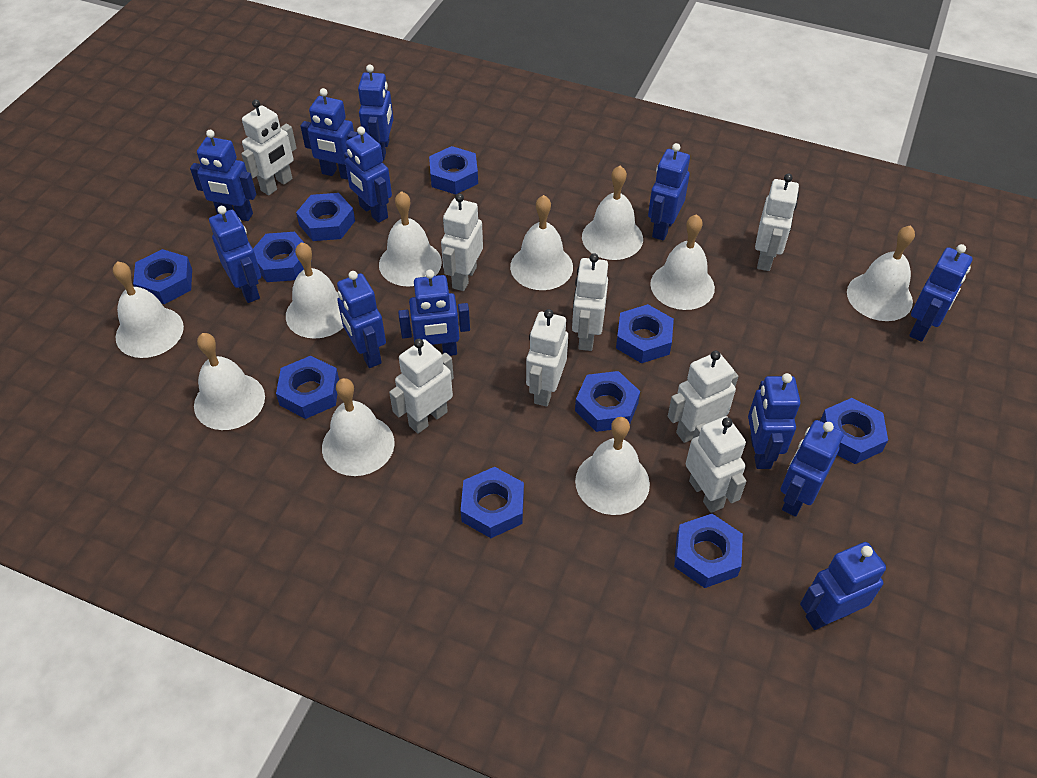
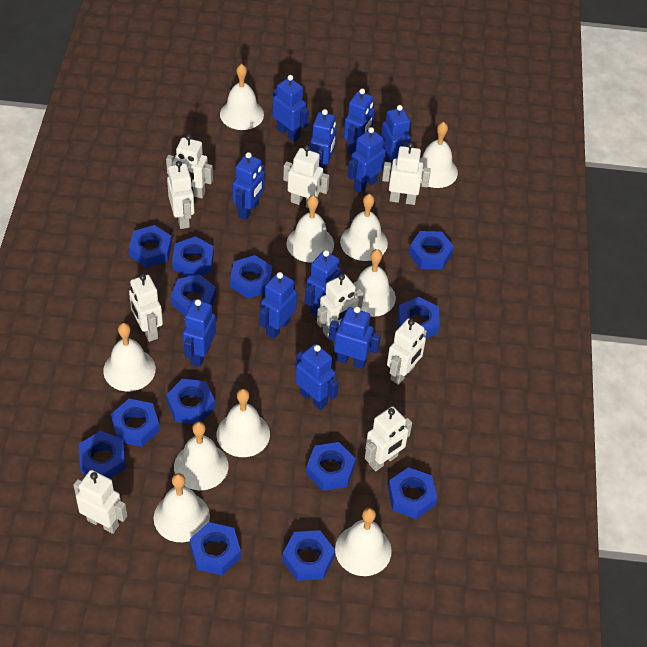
blue nut: 10 -> 13
blue robot: 12 -> 11
white robot: 8 -> 9

